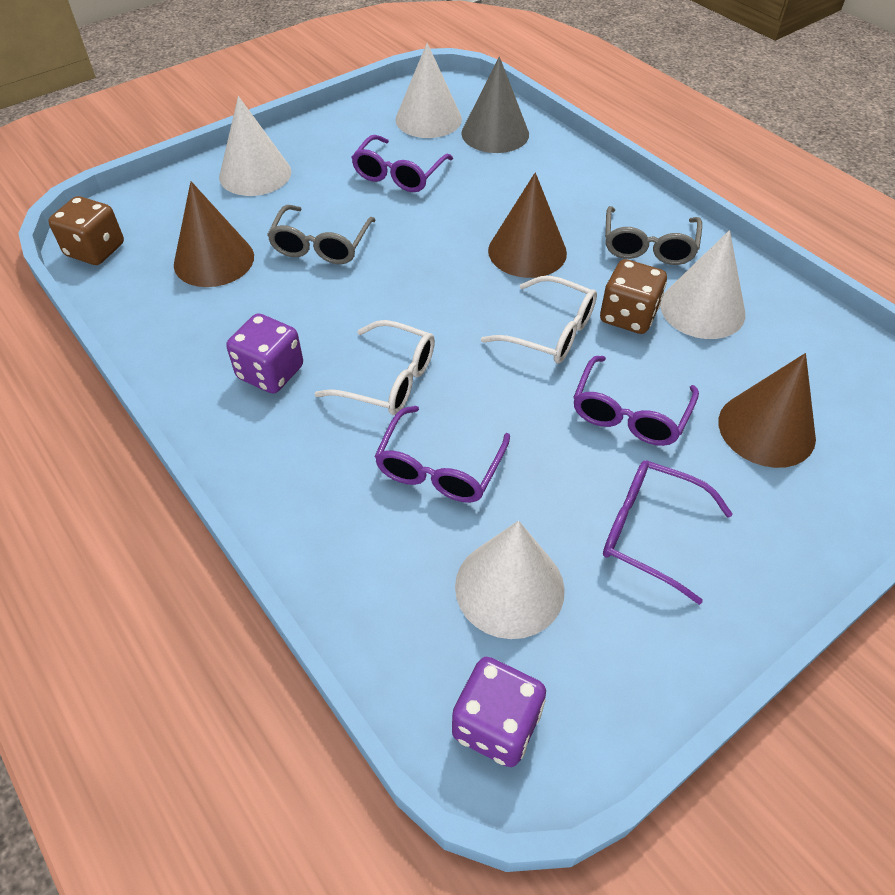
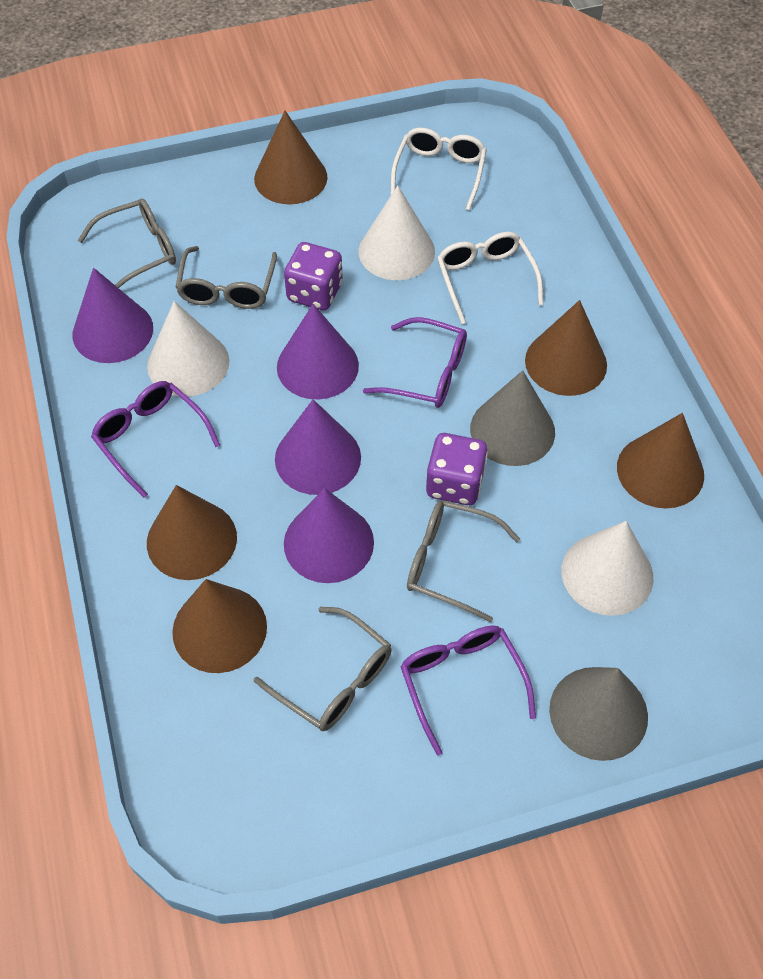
brown cone: 3 -> 5
brown dice: 2 -> 0
grey cone: 1 -> 2
grey glasses: 2 -> 4
purple cone: 0 -> 4
purple glasses: 4 -> 3
white cone: 4 -> 3

